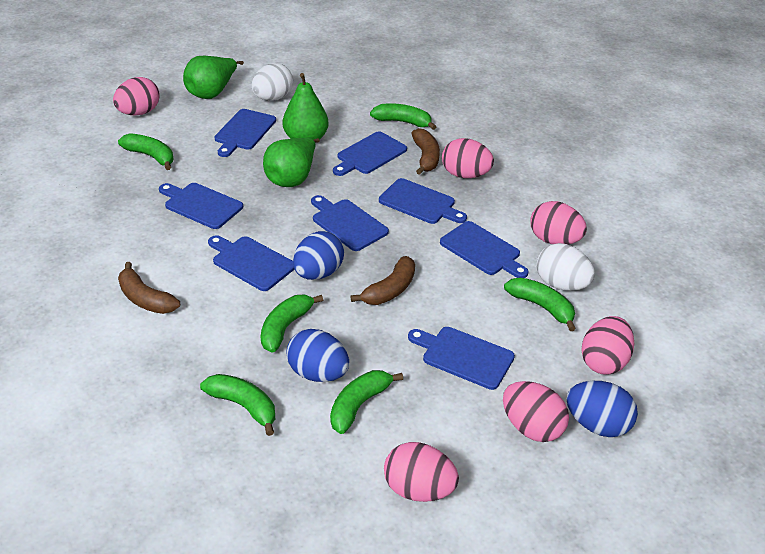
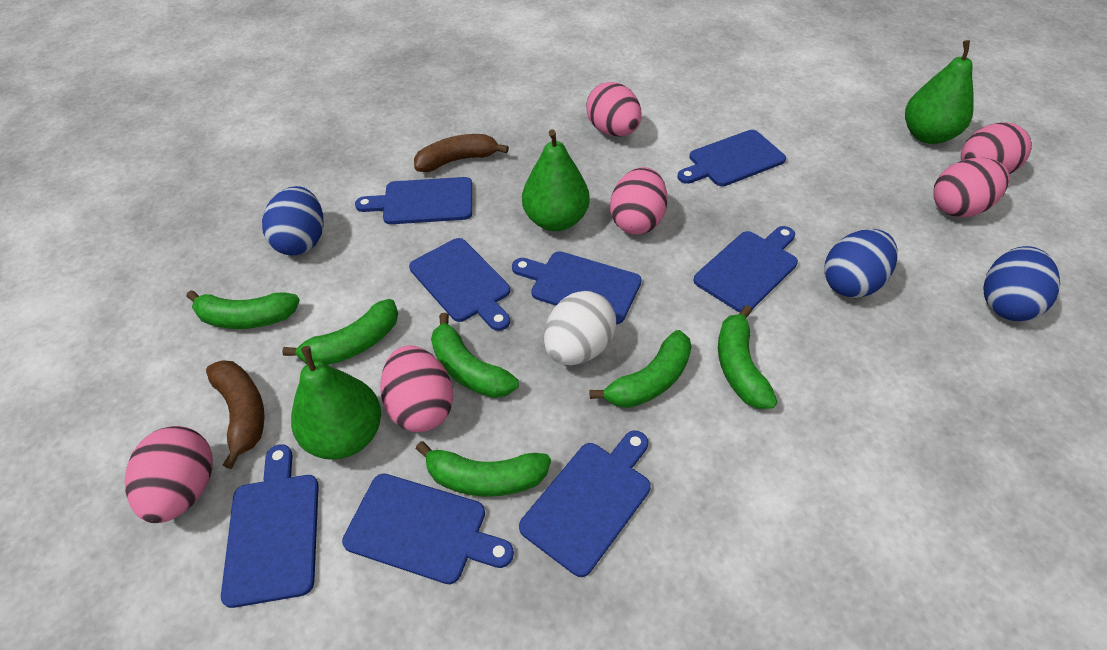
brown banana: 3 -> 2
white egg: 2 -> 1

